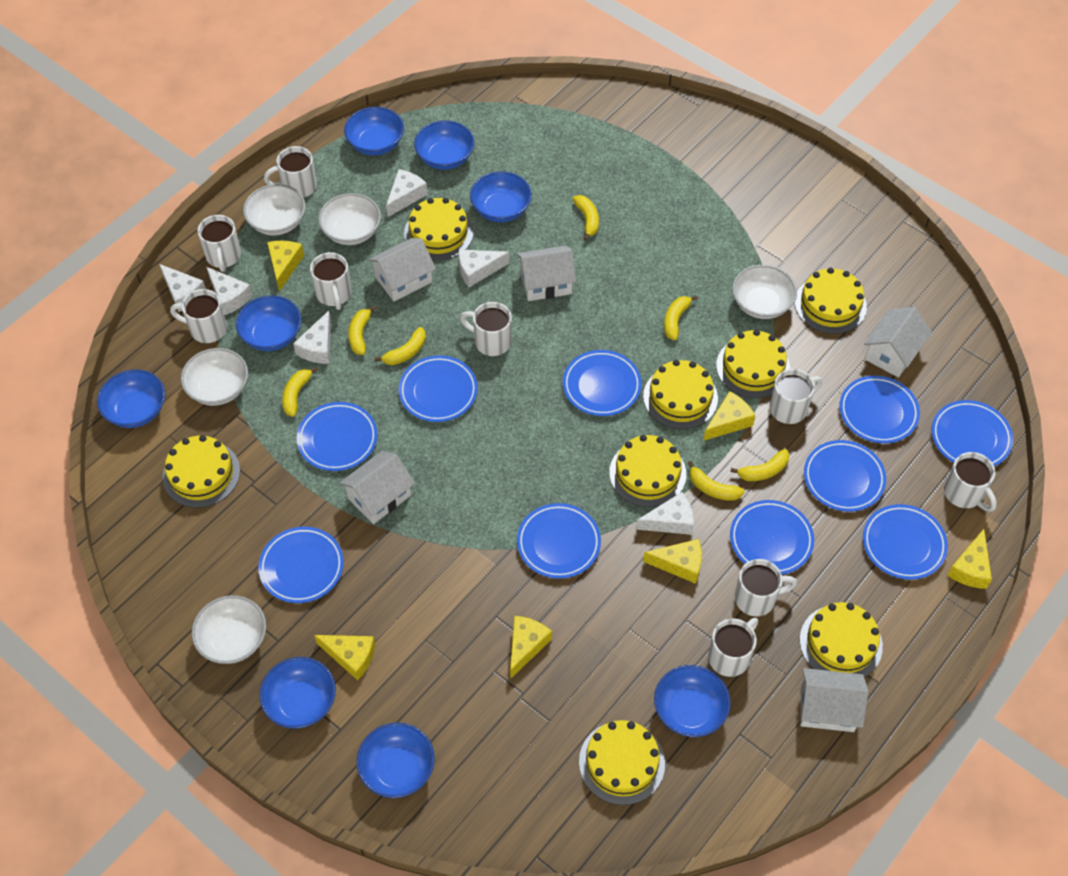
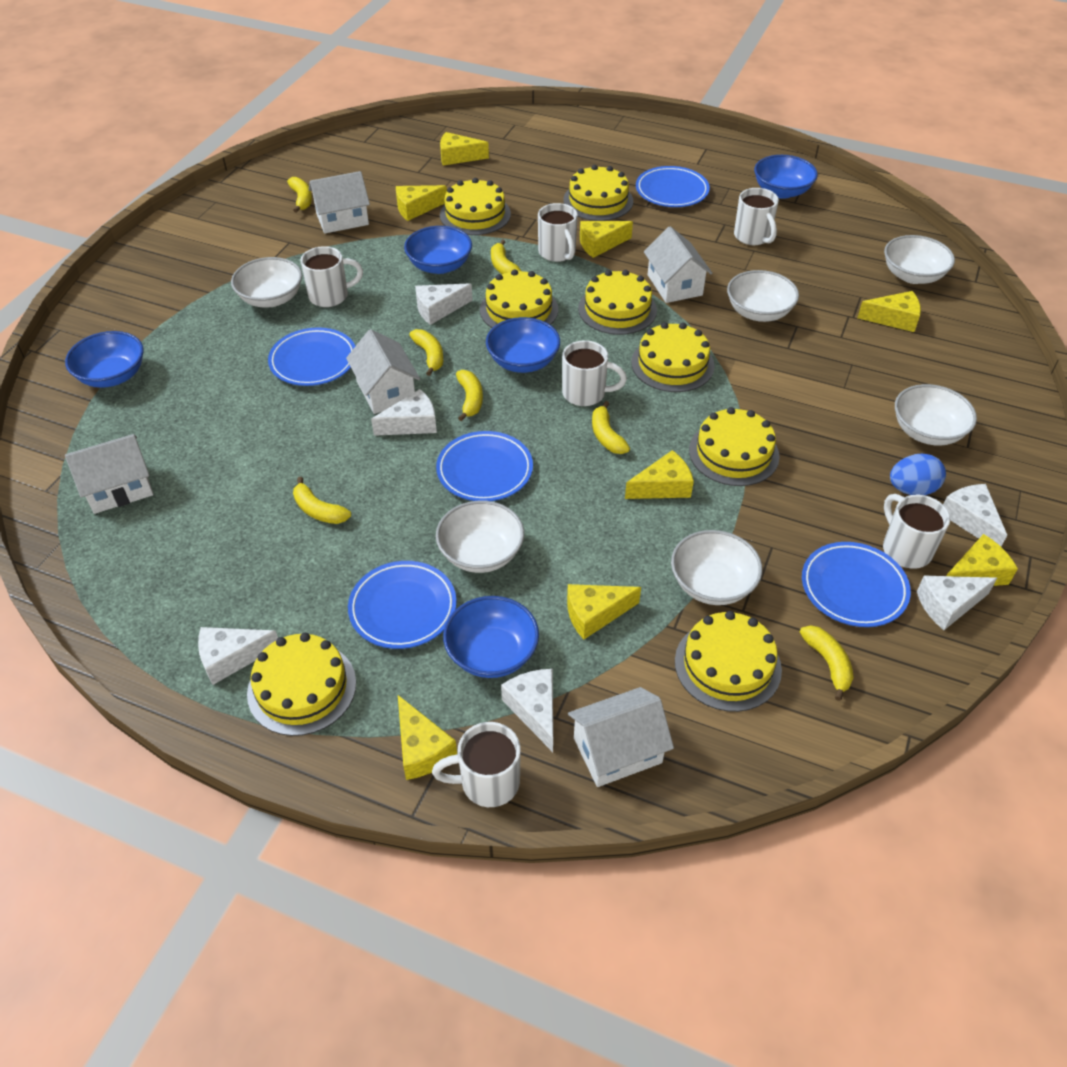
blue bowl: 8 -> 5
blue egg: 0 -> 1
blue plate: 10 -> 5
white bowl: 5 -> 6
white mug: 9 -> 6
yellow cheese: 6 -> 8

